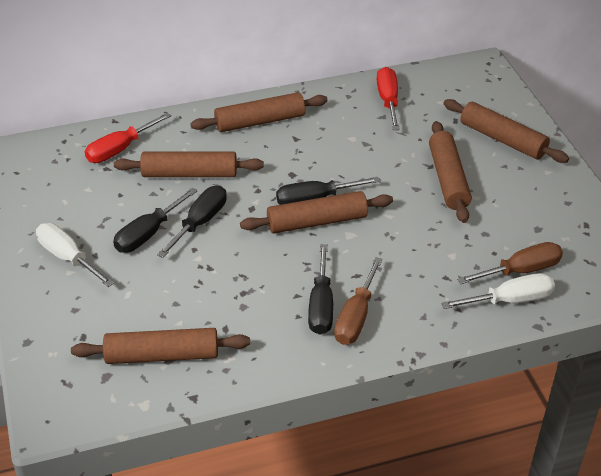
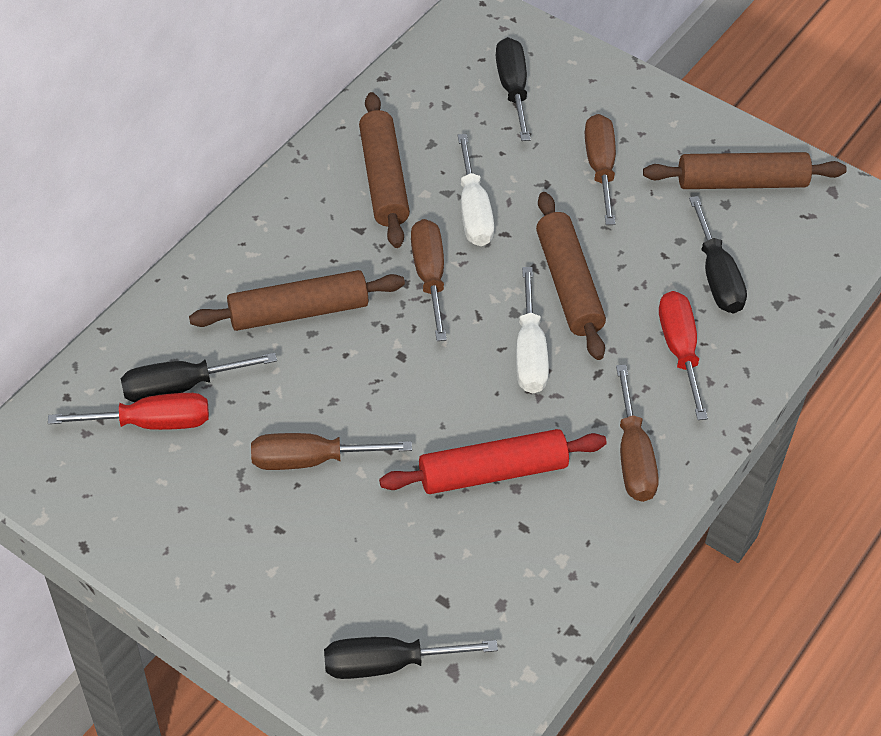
brown rolling pin: 6 -> 4
brown screwdriver: 2 -> 4
red rolling pin: 0 -> 1

